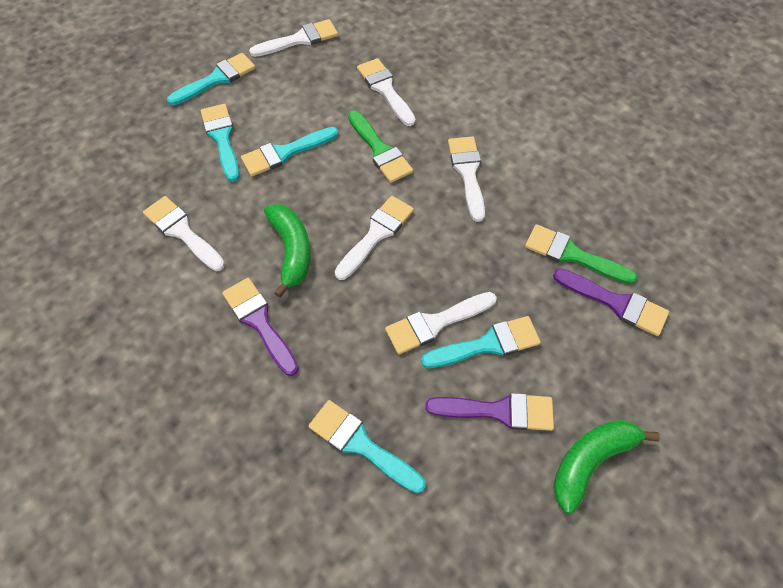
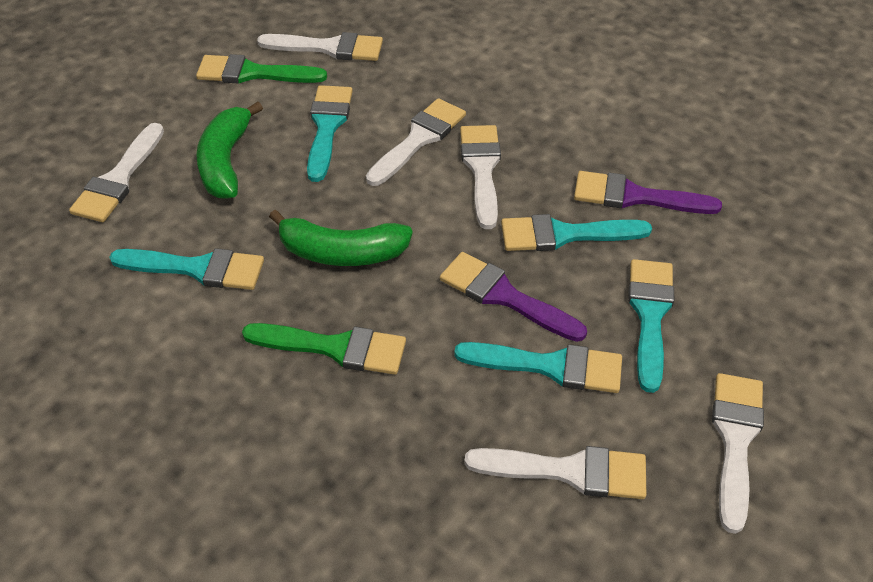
purple brush: 3 -> 2

